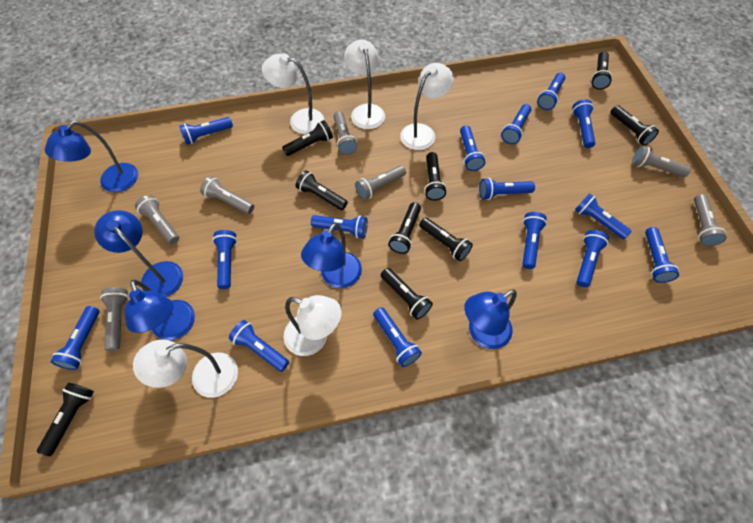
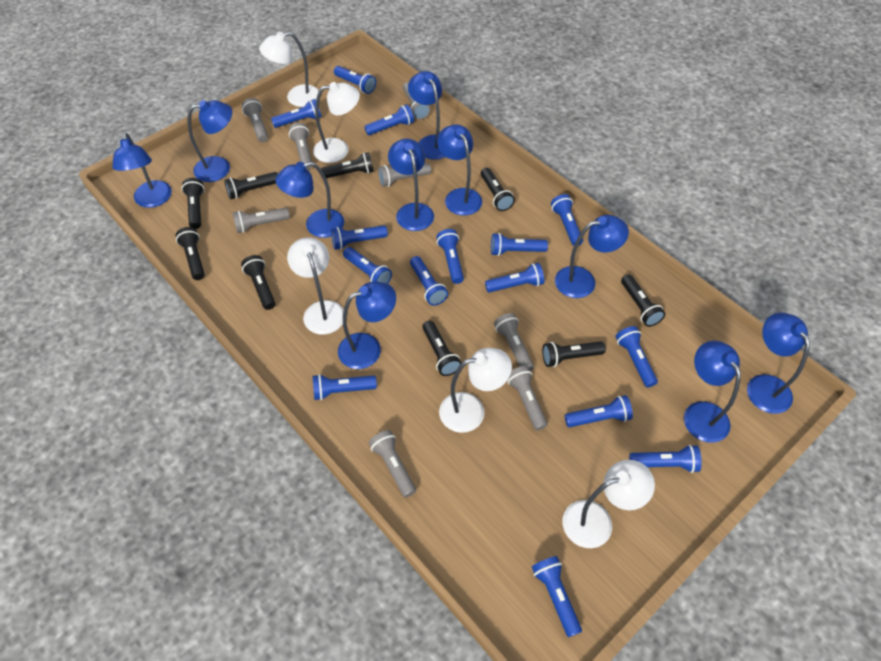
blue lamp: 5 -> 10
grey flashlight: 7 -> 8

